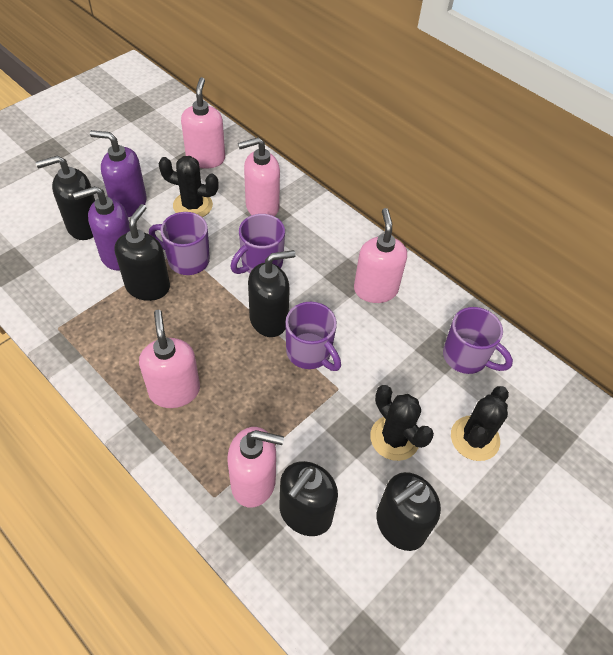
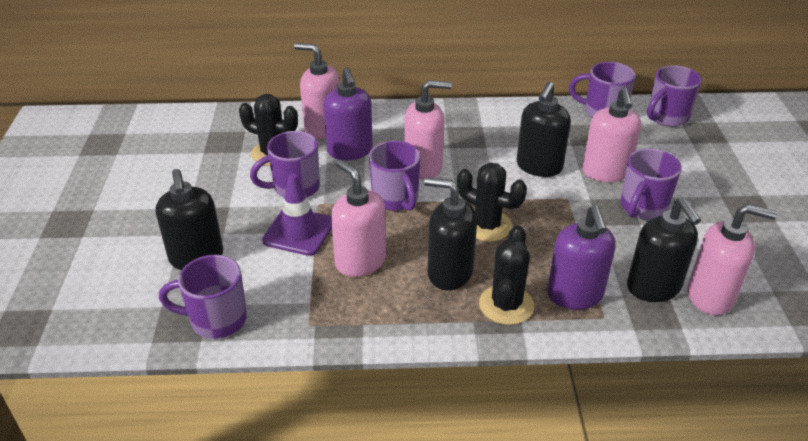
black soap dispenser: 5 -> 4
purple mug: 4 -> 6
purple traffic cone: 0 -> 1

